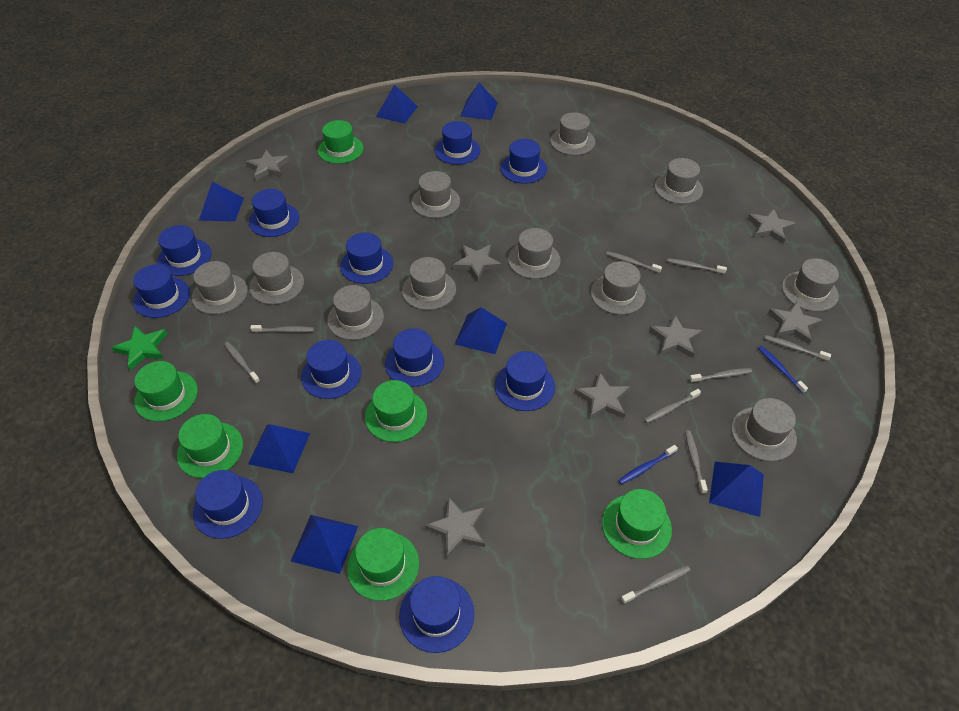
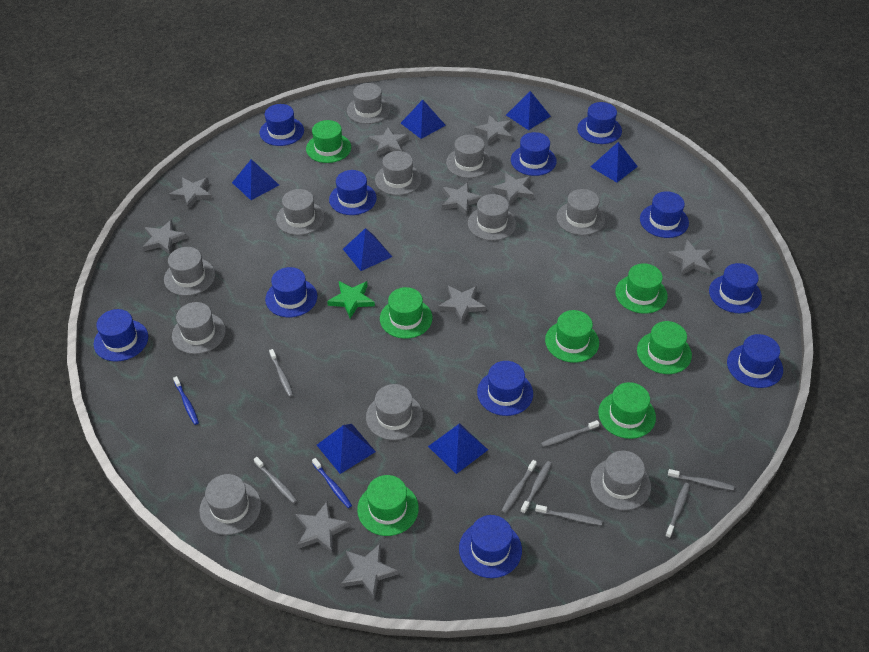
green hat: 6 -> 7
grey star: 7 -> 10
grey toothbrush: 9 -> 8

